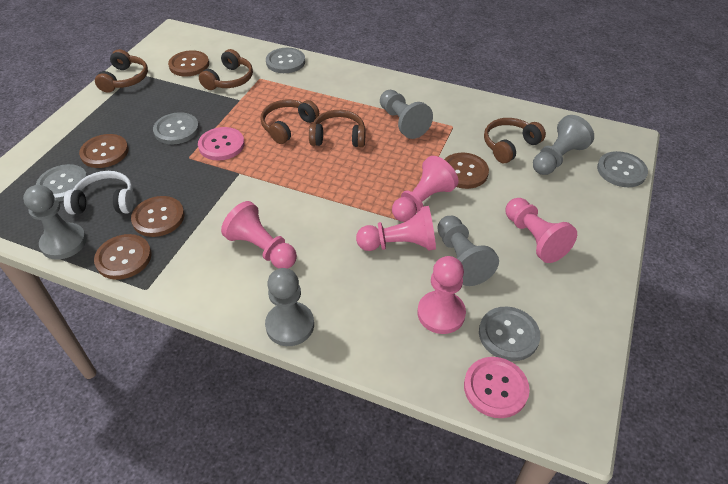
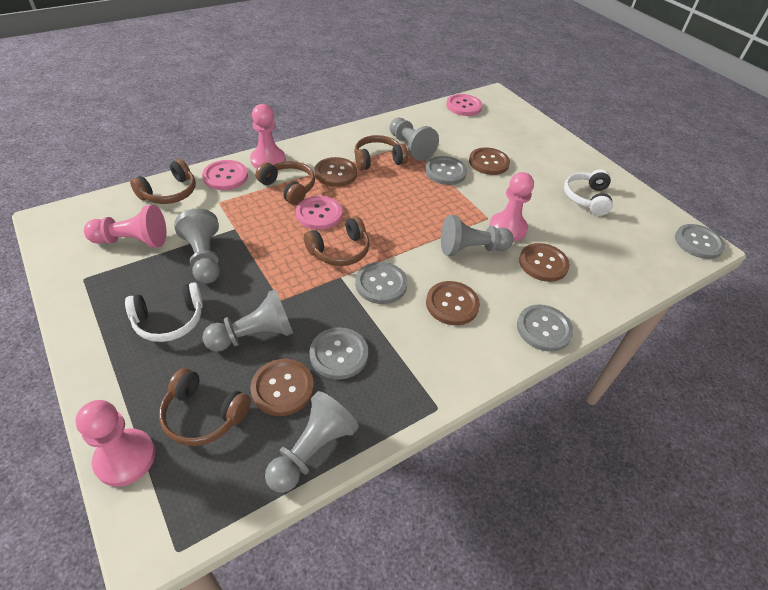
pink button: 2 -> 3
pink pawn: 5 -> 4
white headphones: 1 -> 2

